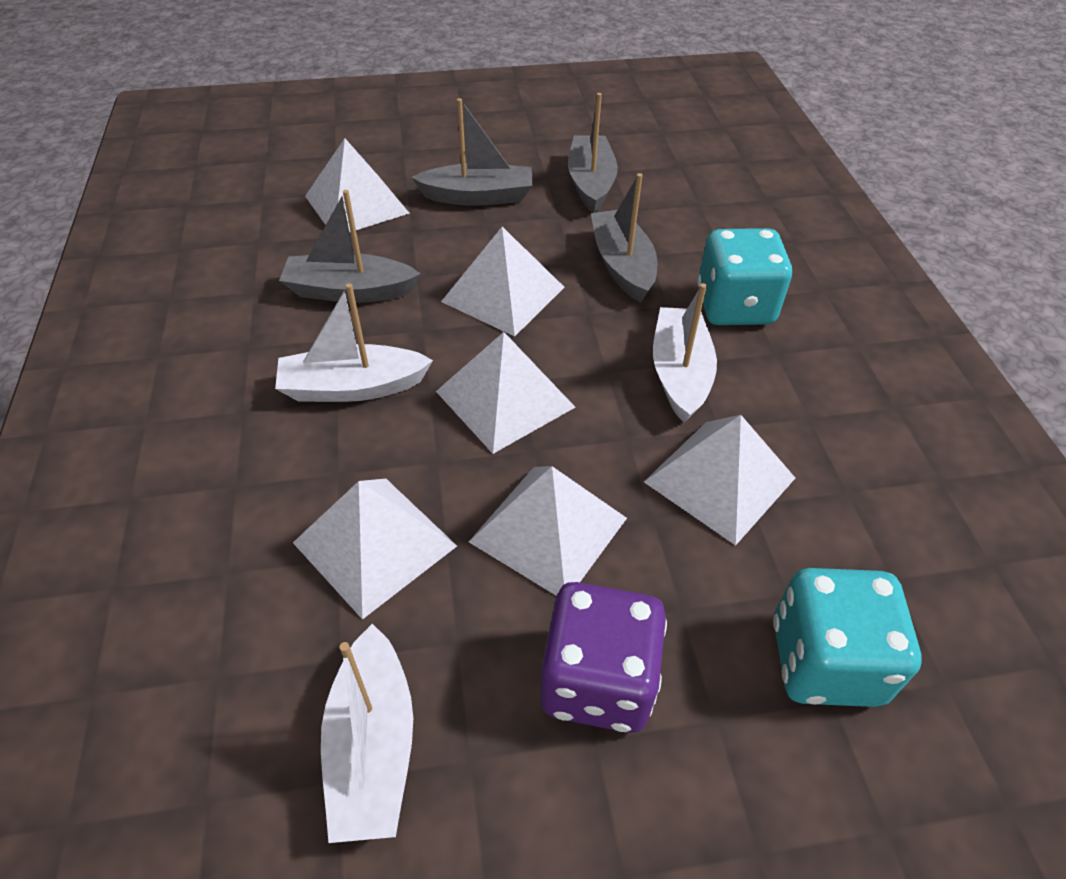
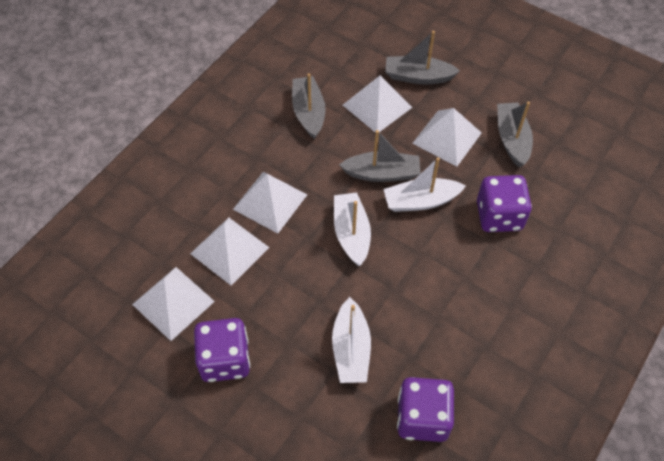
purple dice: 1 -> 3
turquoise dice: 2 -> 0
white pyramid: 6 -> 5

